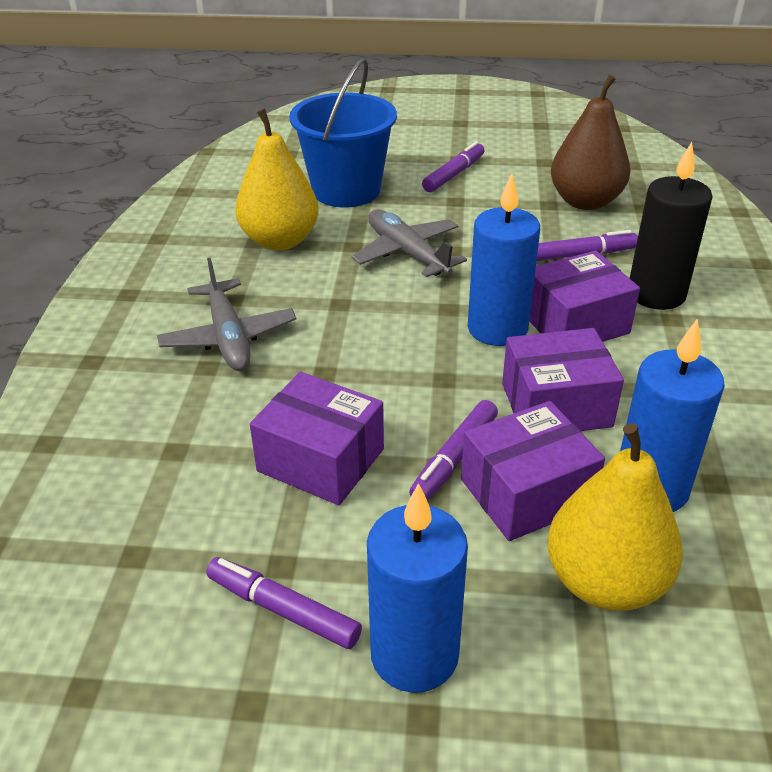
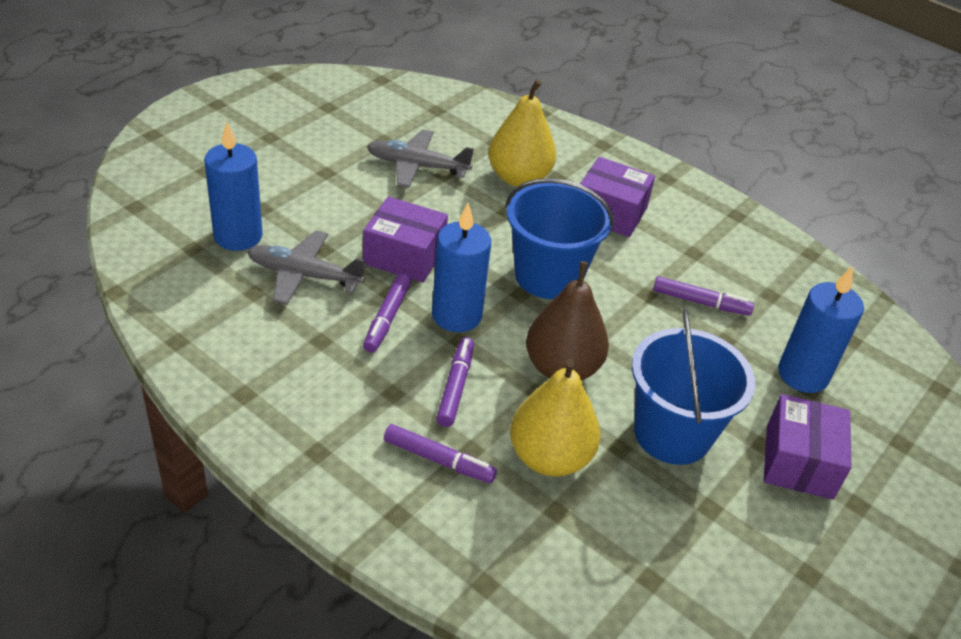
black candle: 1 -> 0
blue bucket: 1 -> 2
purple box: 4 -> 3

